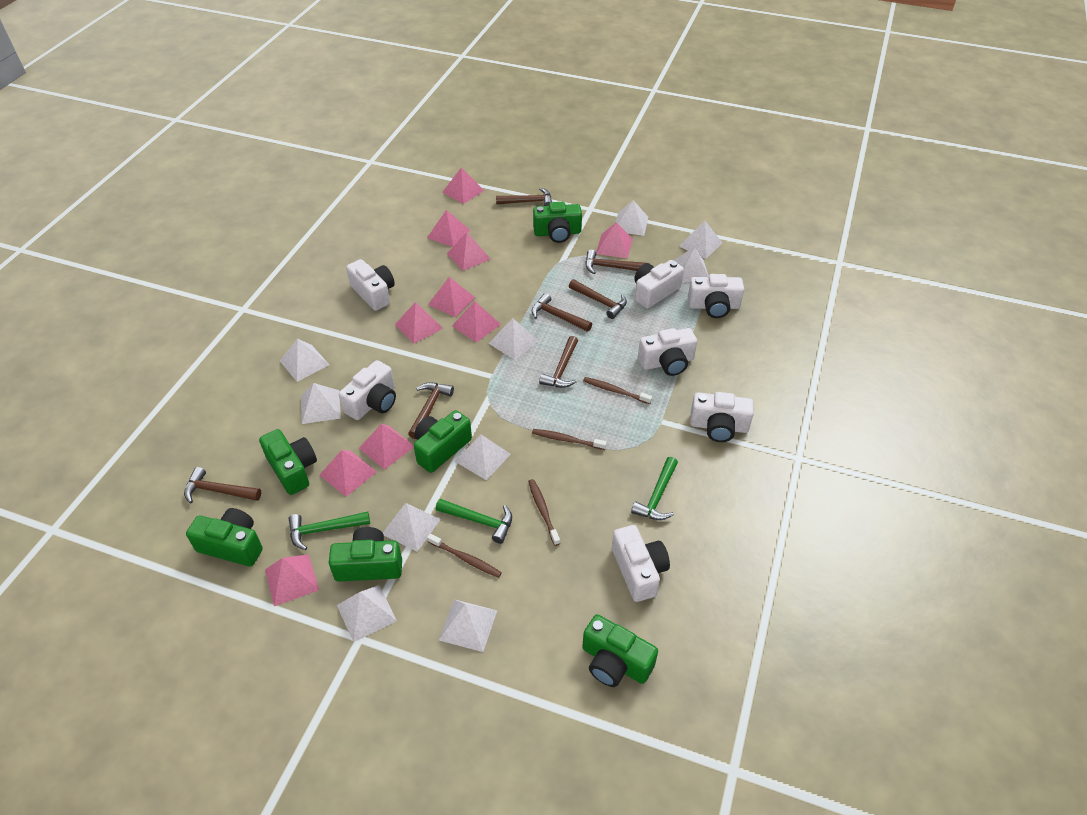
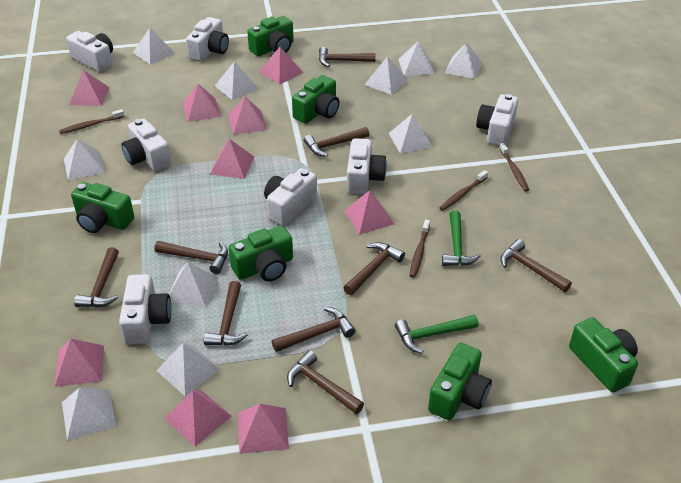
brown hammer: 7 -> 9
green hammer: 3 -> 2
pink pyramid: 10 -> 9

